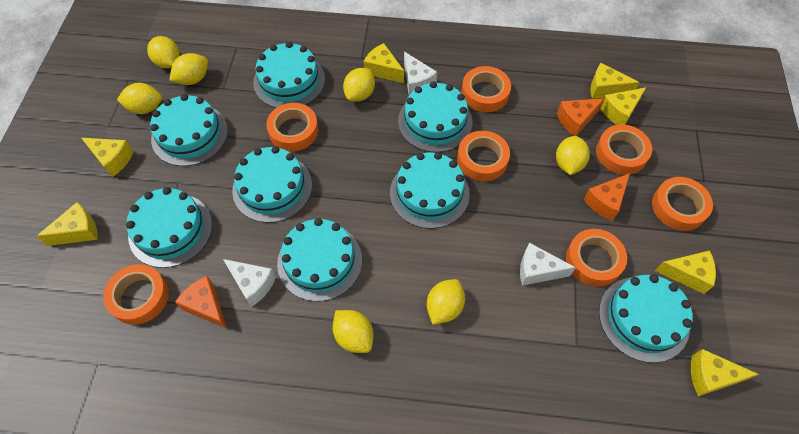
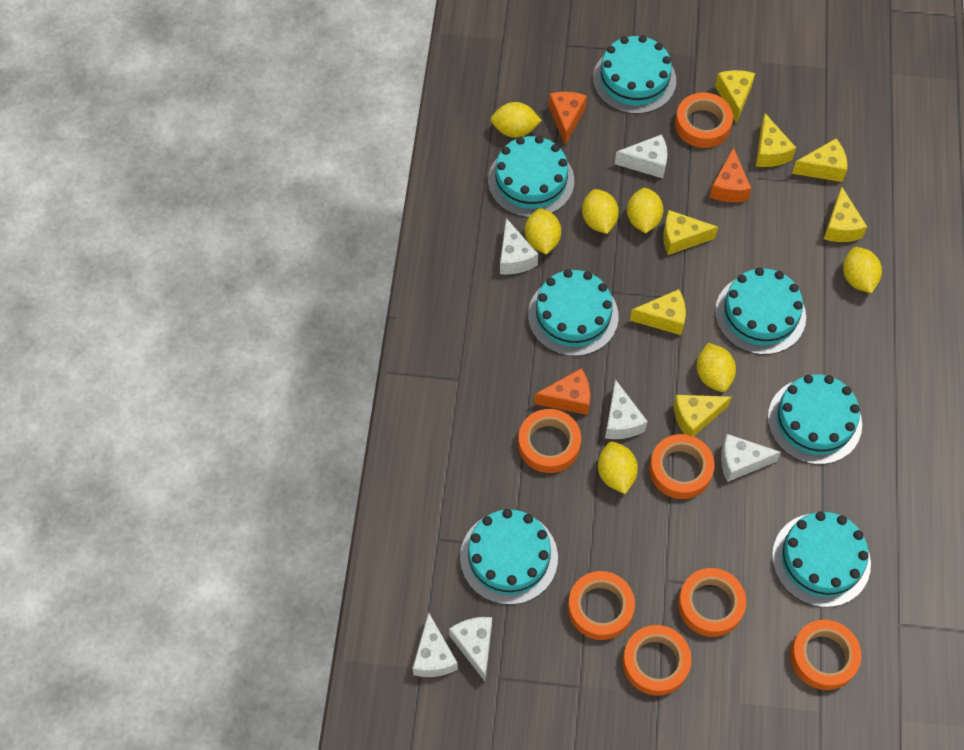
turquoise cake: 8 -> 7
white cheese: 3 -> 6

